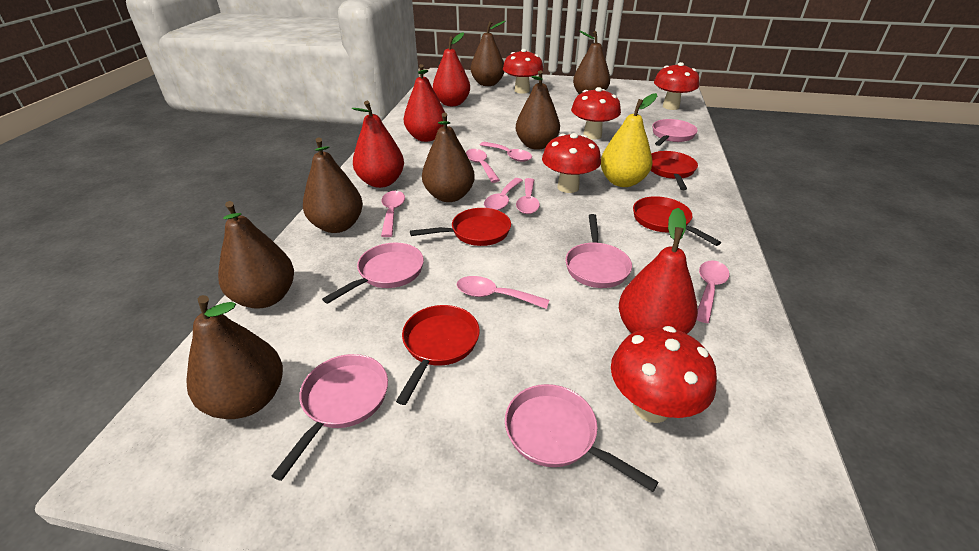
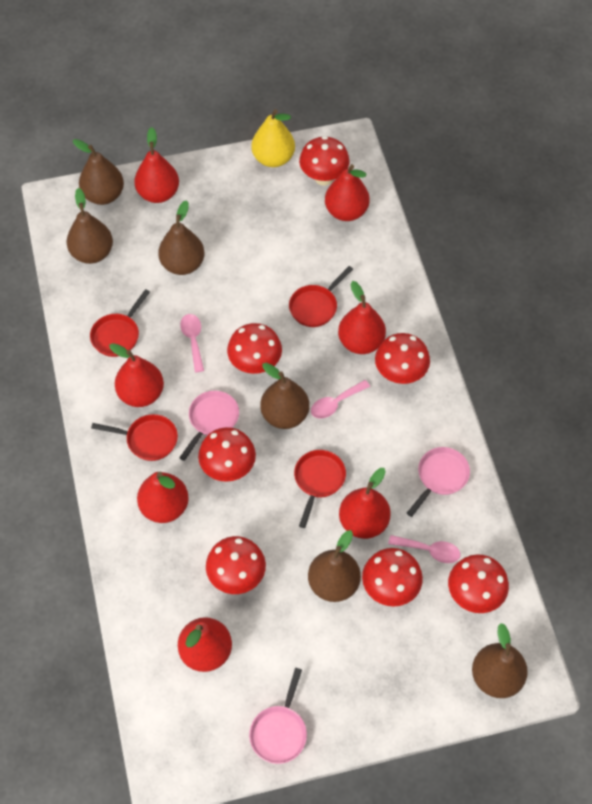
brown pear: 7 -> 6
pink pan: 5 -> 3
pink spoon: 7 -> 3
red mushroom: 5 -> 7
red pear: 4 -> 7

